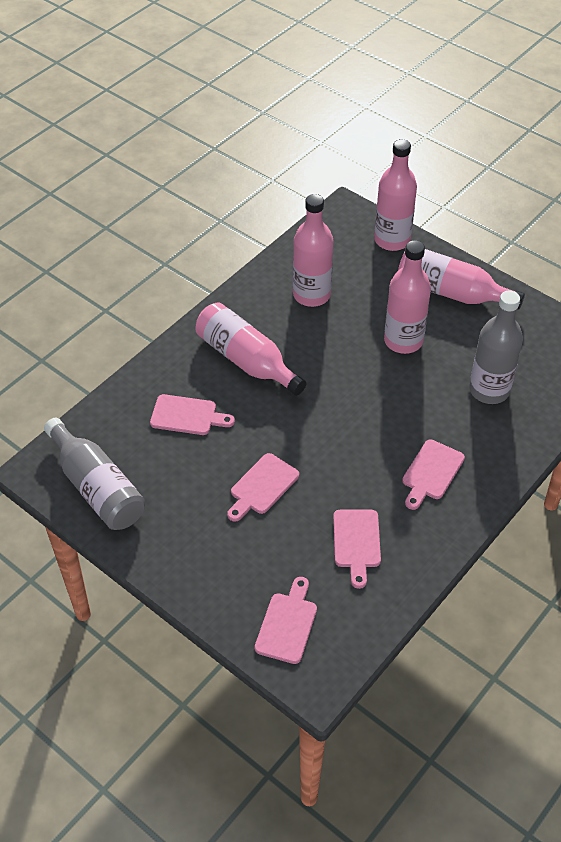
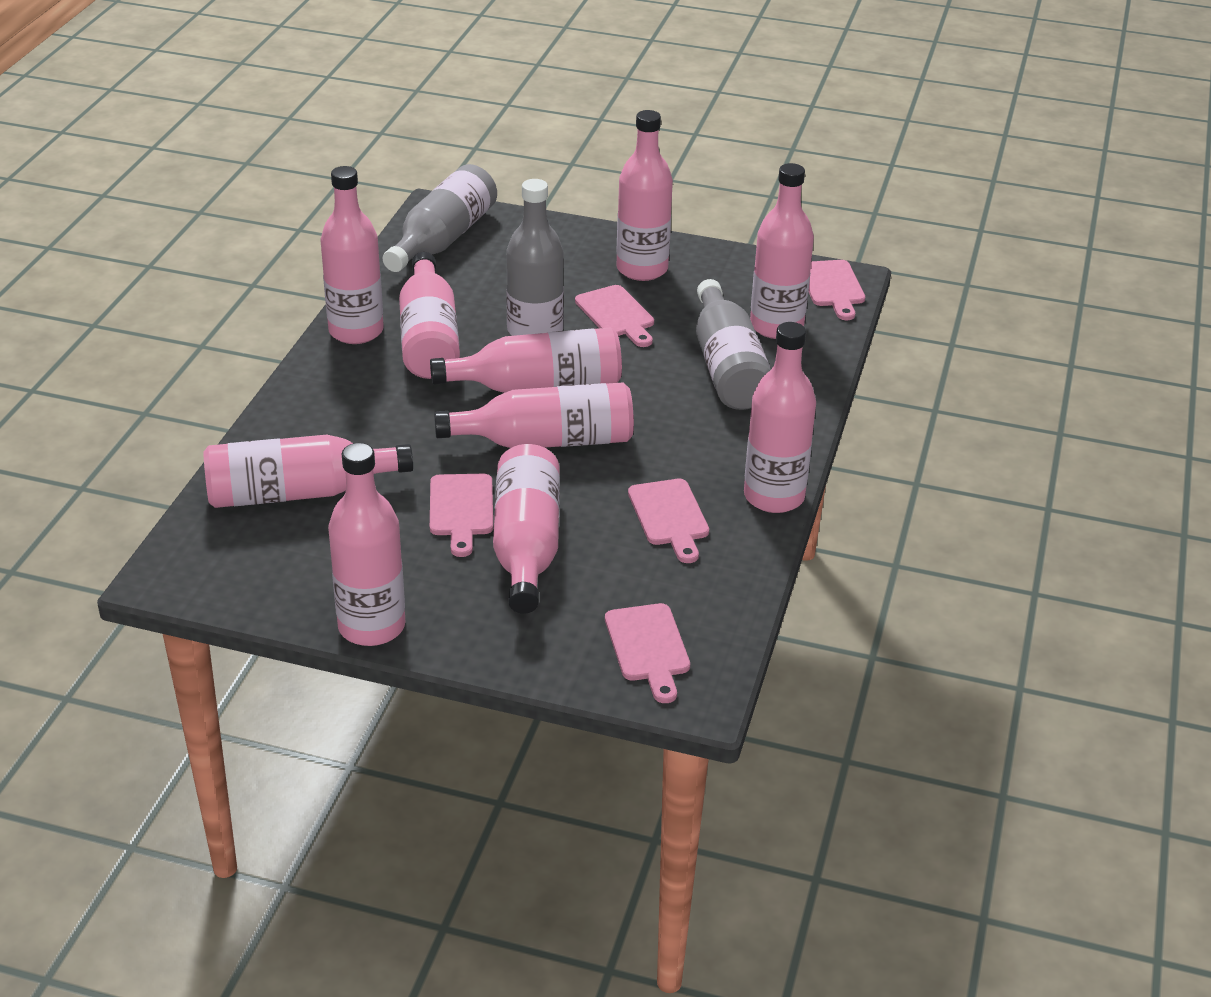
grey bottle: 2 -> 3
pink bottle: 5 -> 10

